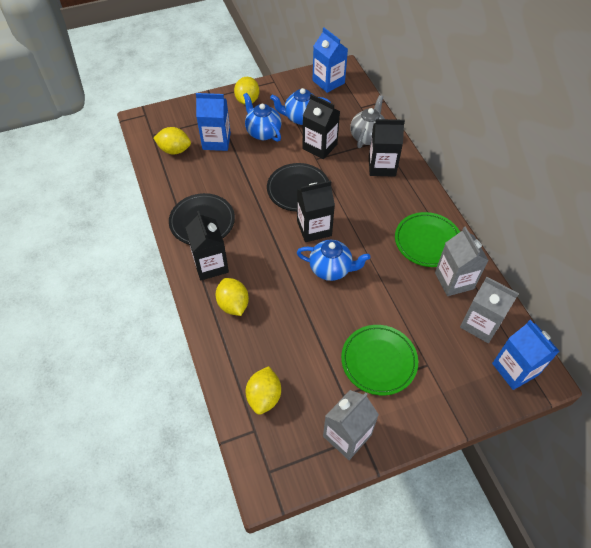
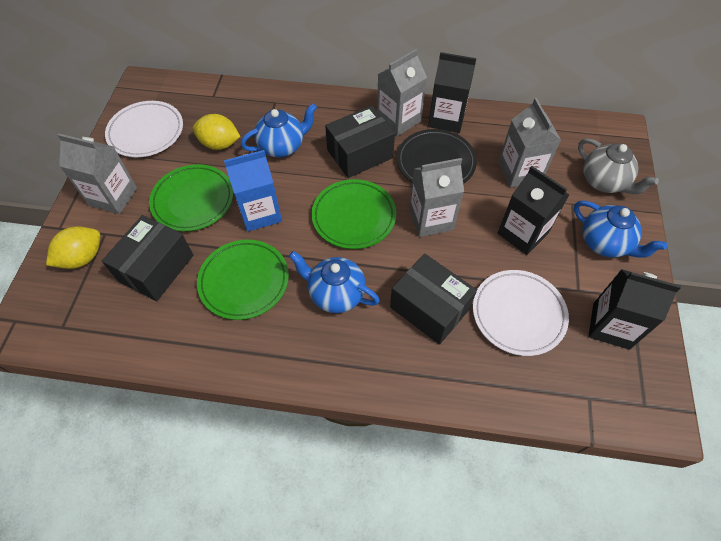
black box: 0 -> 3
black carton: 4 -> 3
black plate: 2 -> 1
blue carton: 3 -> 1
green plate: 2 -> 3
grey carton: 3 -> 4
white plate: 0 -> 2
yellow lemon: 4 -> 2

